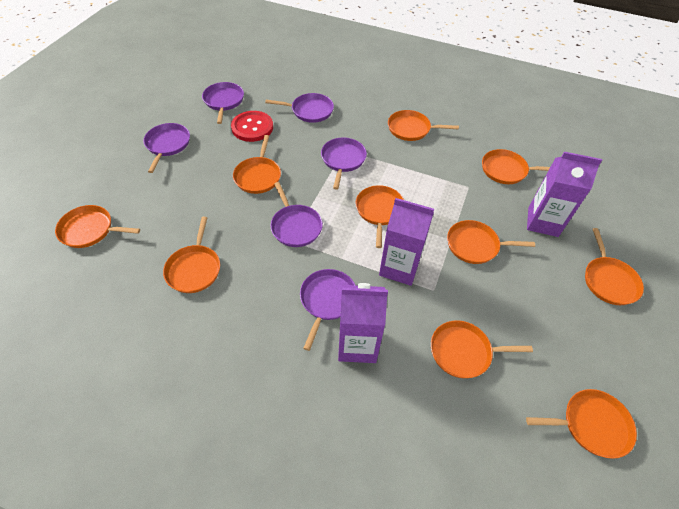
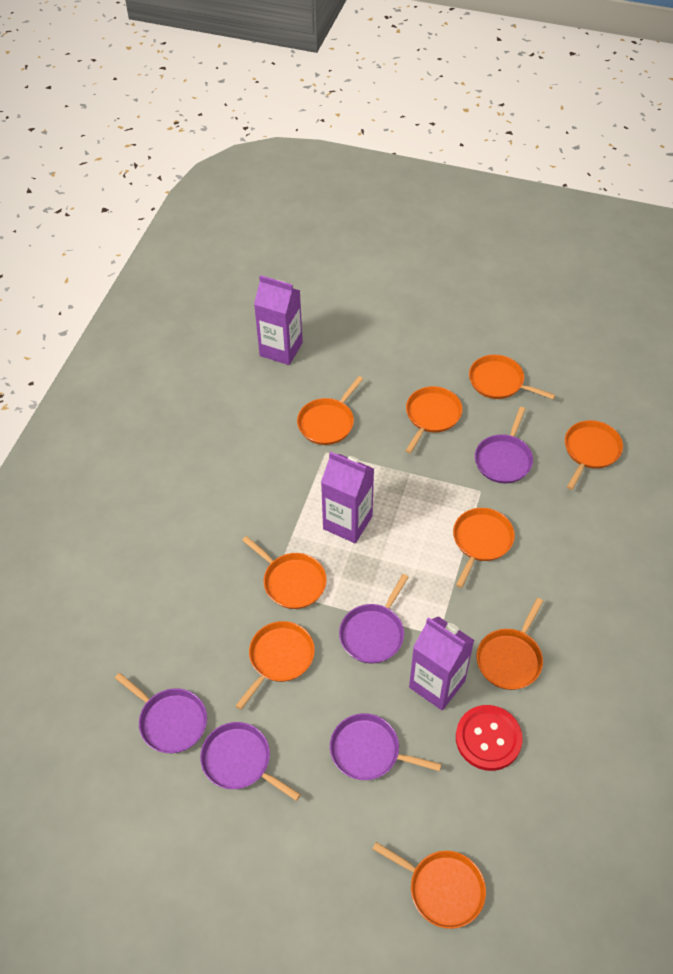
orange pan: 10 -> 9
purple pan: 6 -> 5

